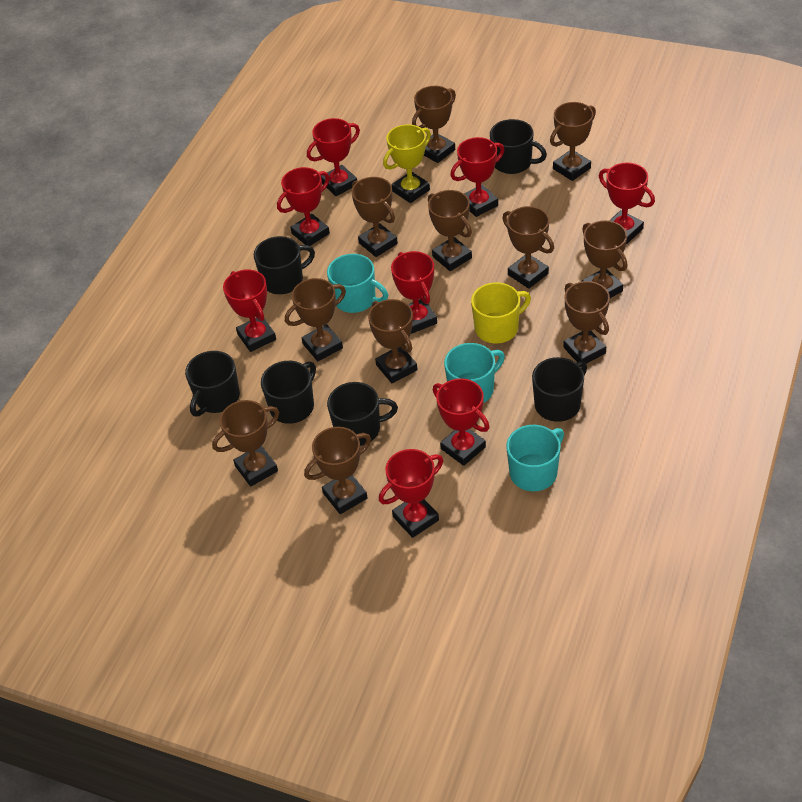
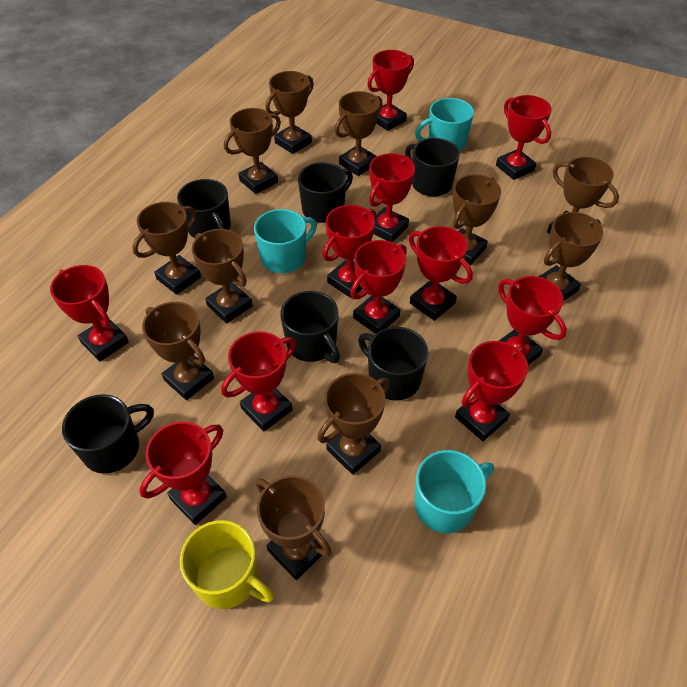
red trophy: 8 -> 11
yellow trophy: 1 -> 0

